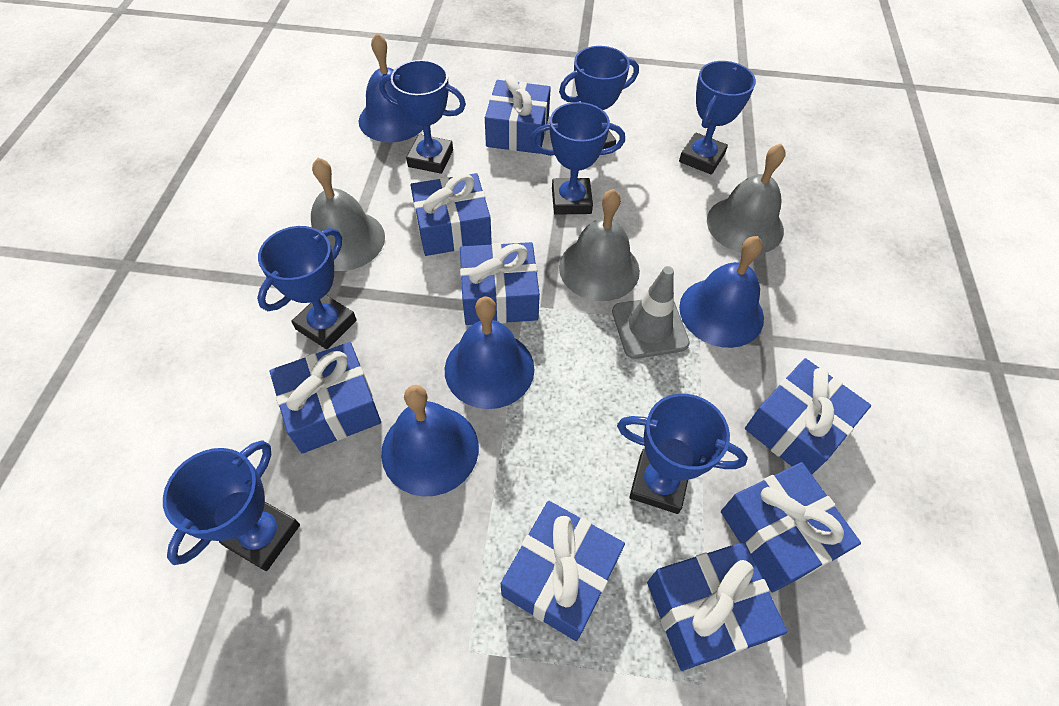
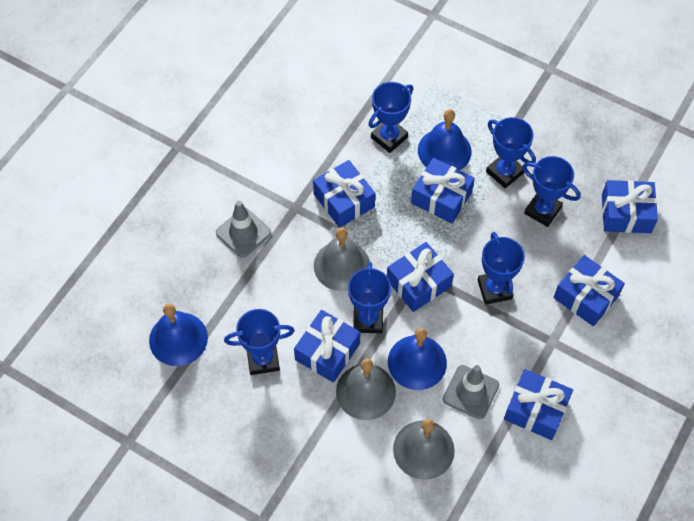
blue bell: 4 -> 3
blue gift: 8 -> 7
blue trophy: 7 -> 6
grey traffic cone: 1 -> 2

